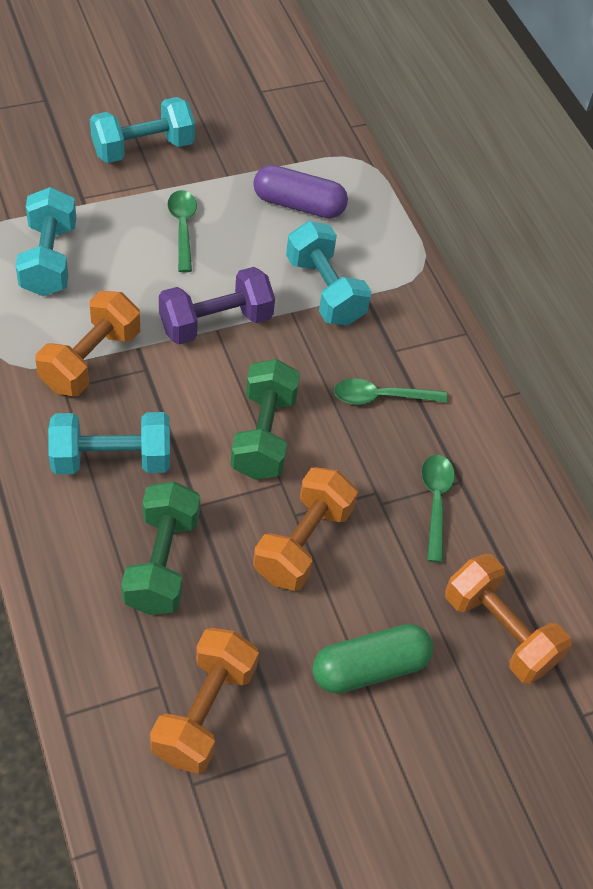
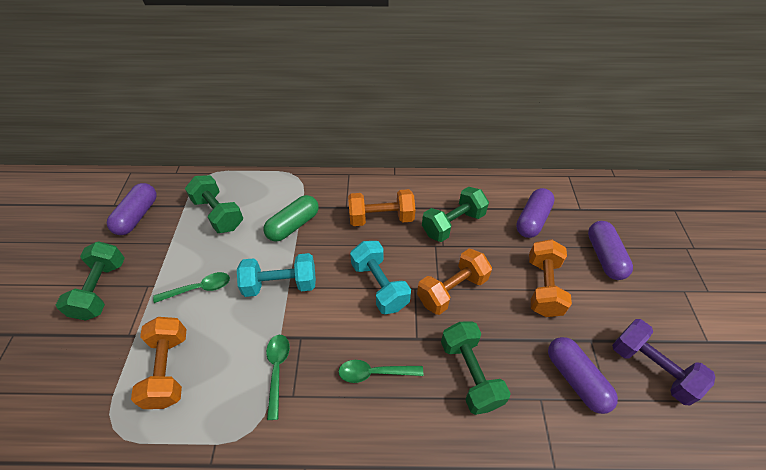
green dumbbell: 2 -> 4
purple capsule: 1 -> 4
turquoise dumbbell: 4 -> 2

